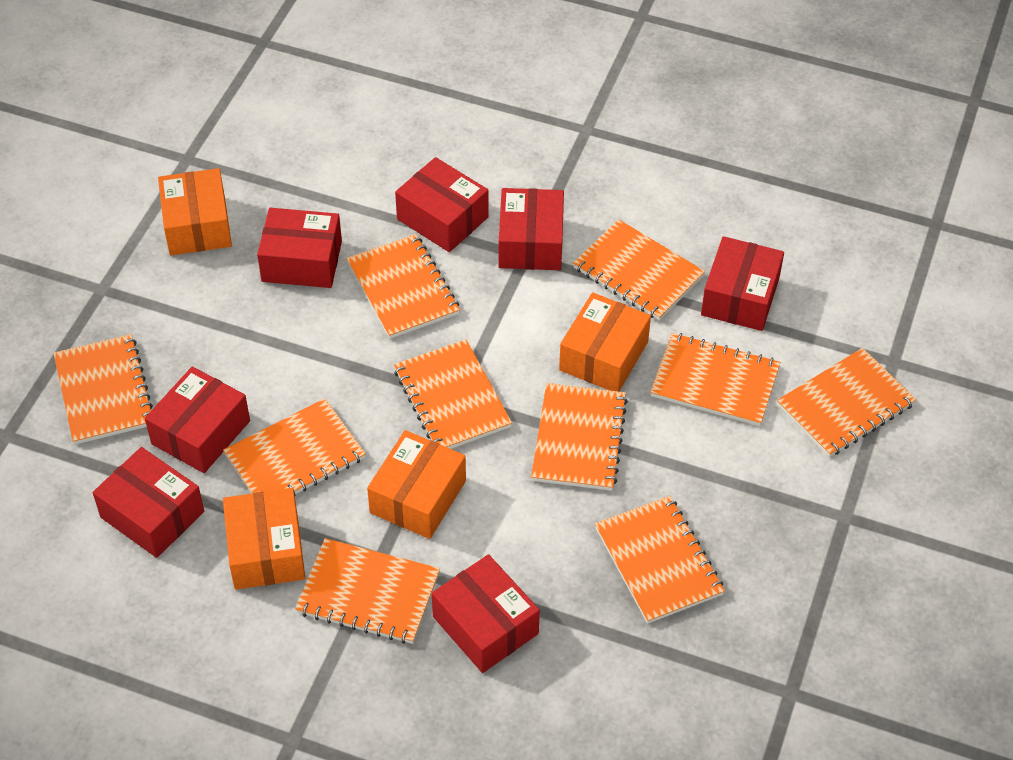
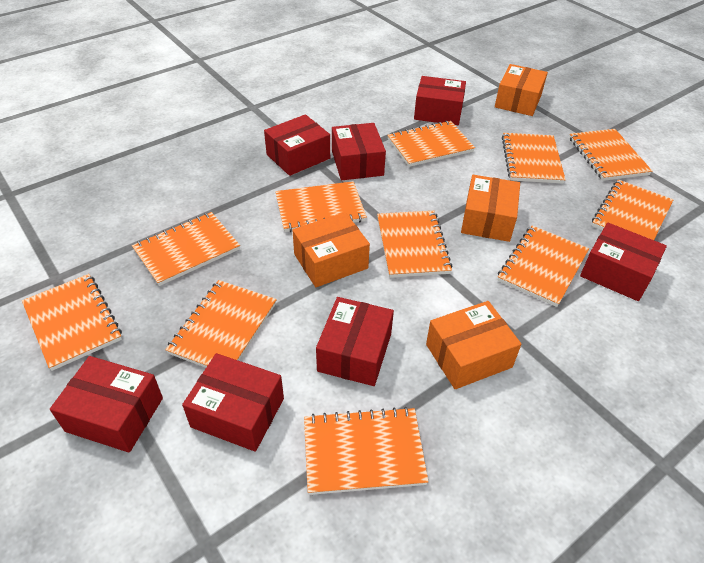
orange notebook: 10 -> 11

